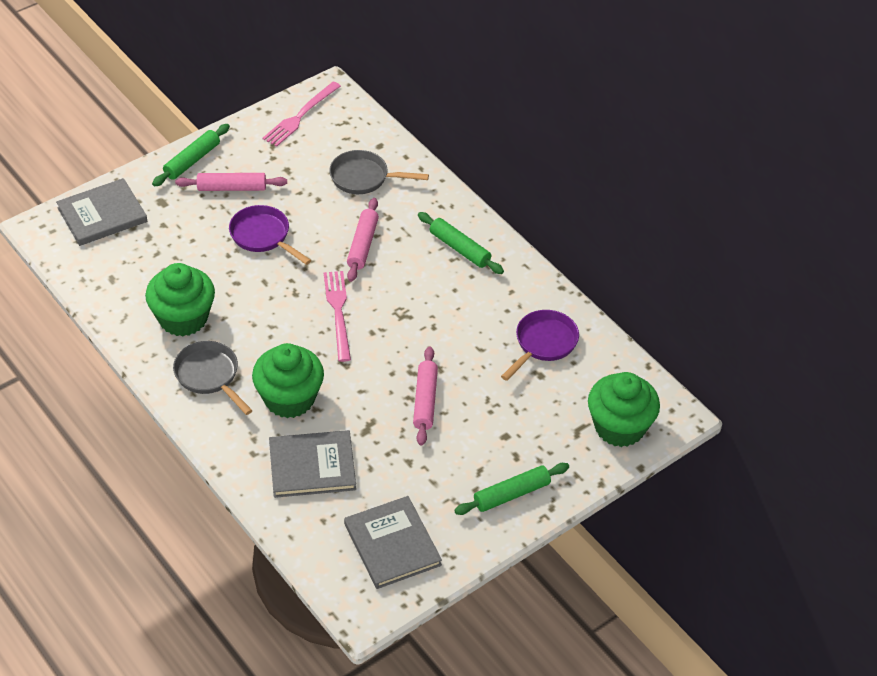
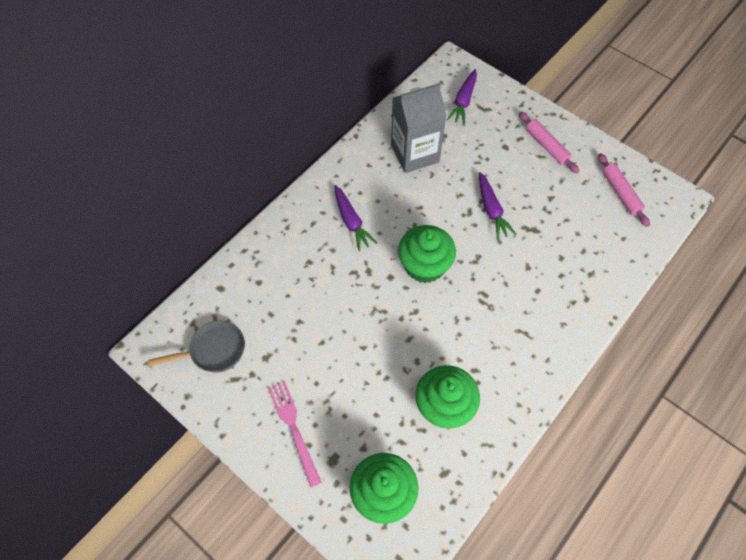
green rolling pin: 3 -> 0
grey book: 3 -> 0
grey carton: 0 -> 1
grey pan: 2 -> 1
pink fork: 2 -> 1
pink rolling pin: 3 -> 2
purple carrot: 0 -> 3
purple pan: 2 -> 0

